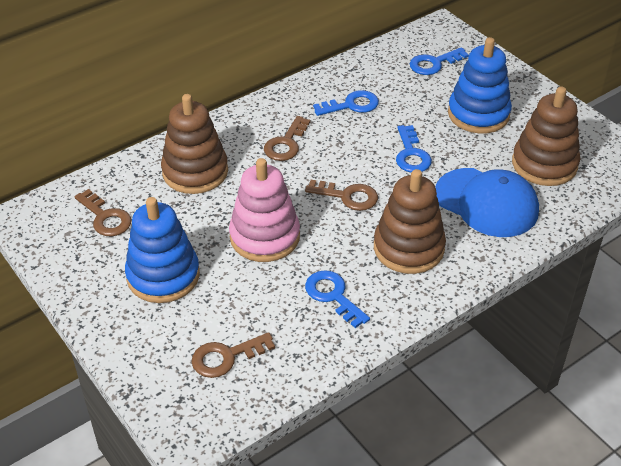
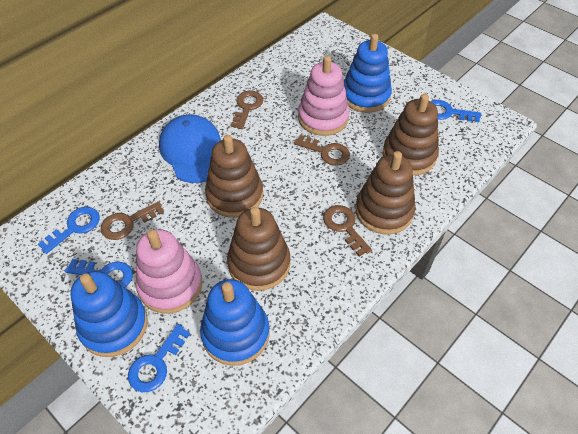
blue stacking toy: 2 -> 3
brown stacking toy: 3 -> 4
pink stacking toy: 1 -> 2

